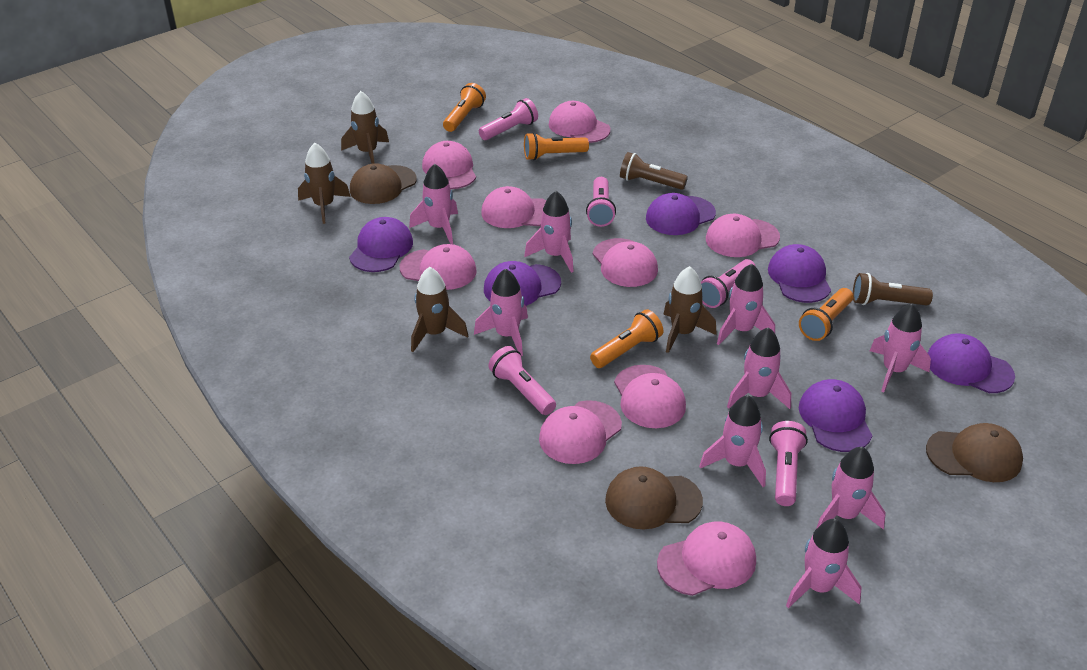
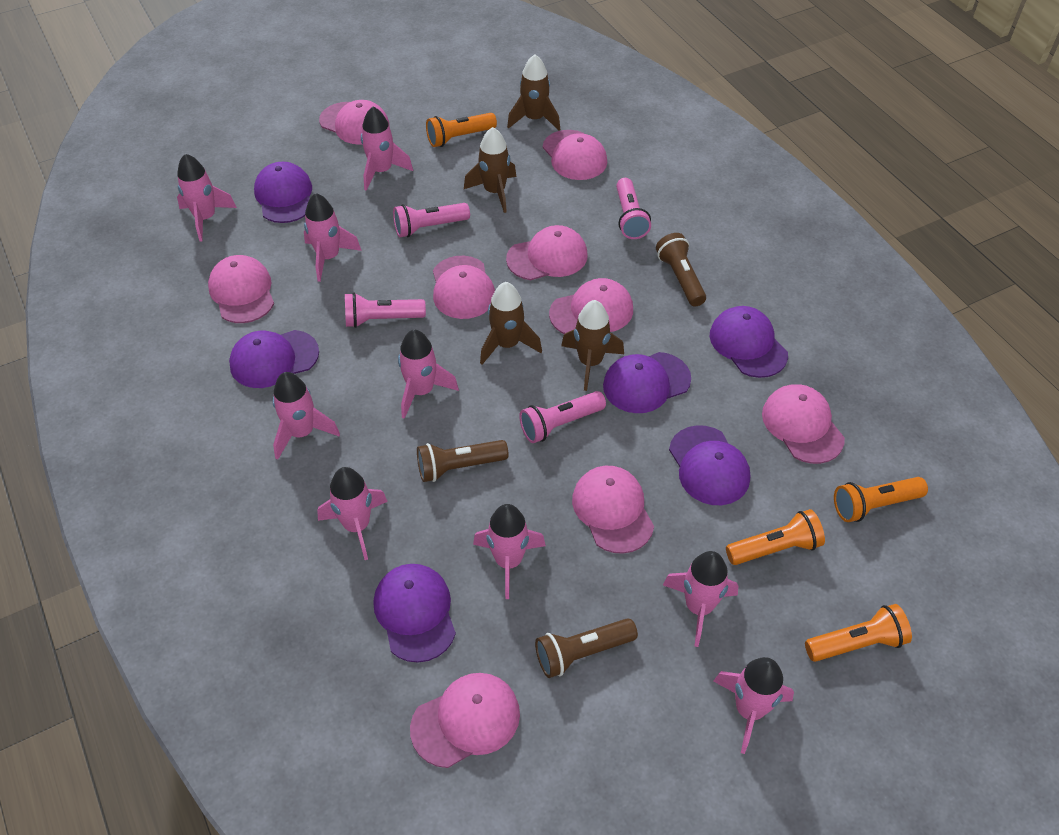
brown cap: 3 -> 0
brown flashlight: 2 -> 3
pink flashlight: 5 -> 4

